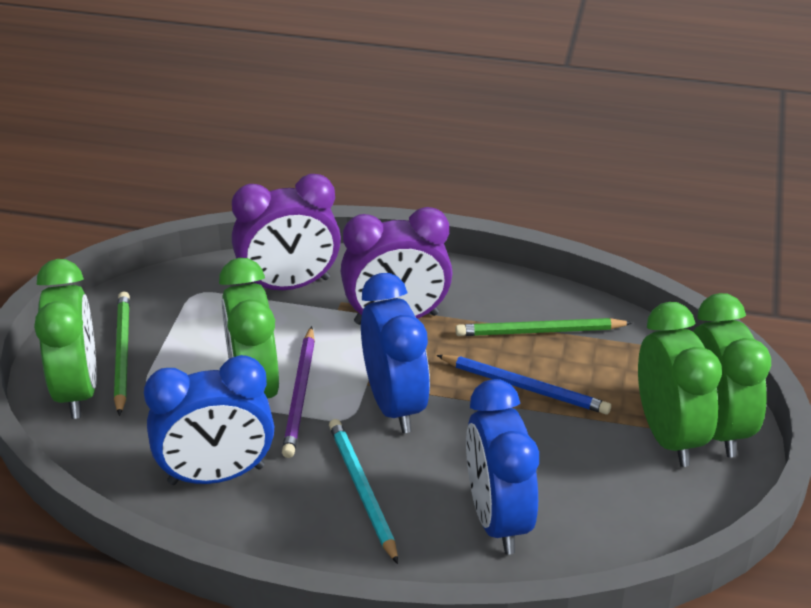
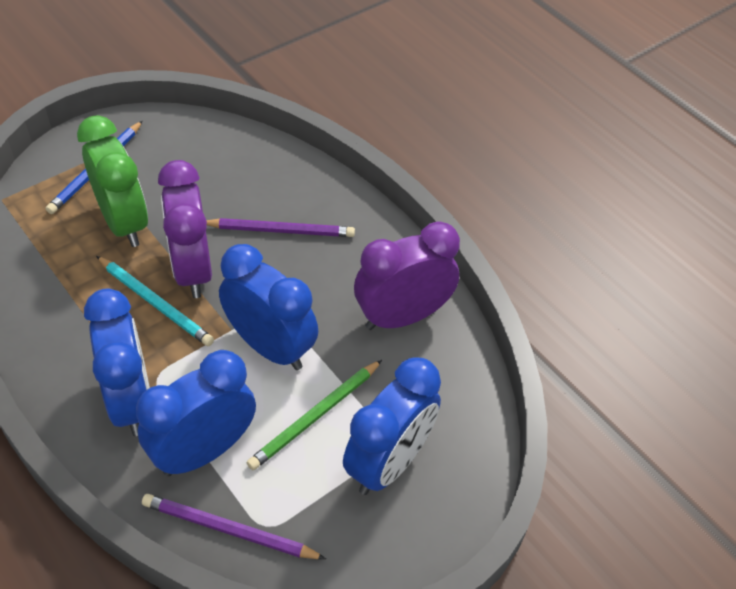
blue clock: 3 -> 4
green clock: 4 -> 1
green pencil: 2 -> 1
purple pencil: 1 -> 2

